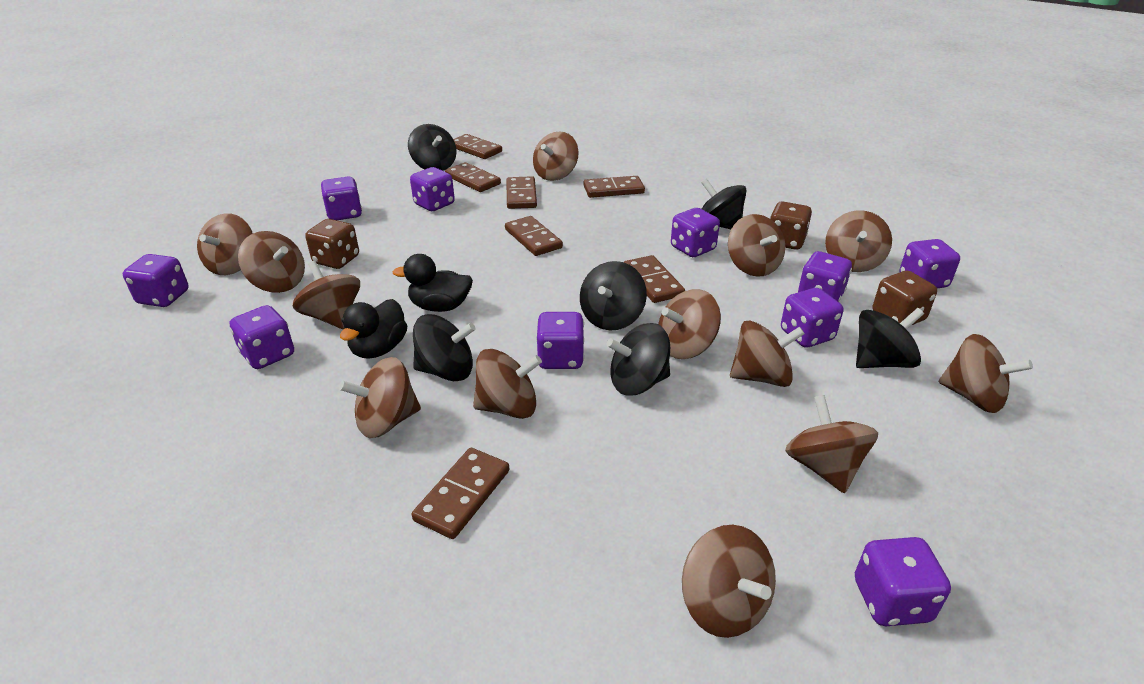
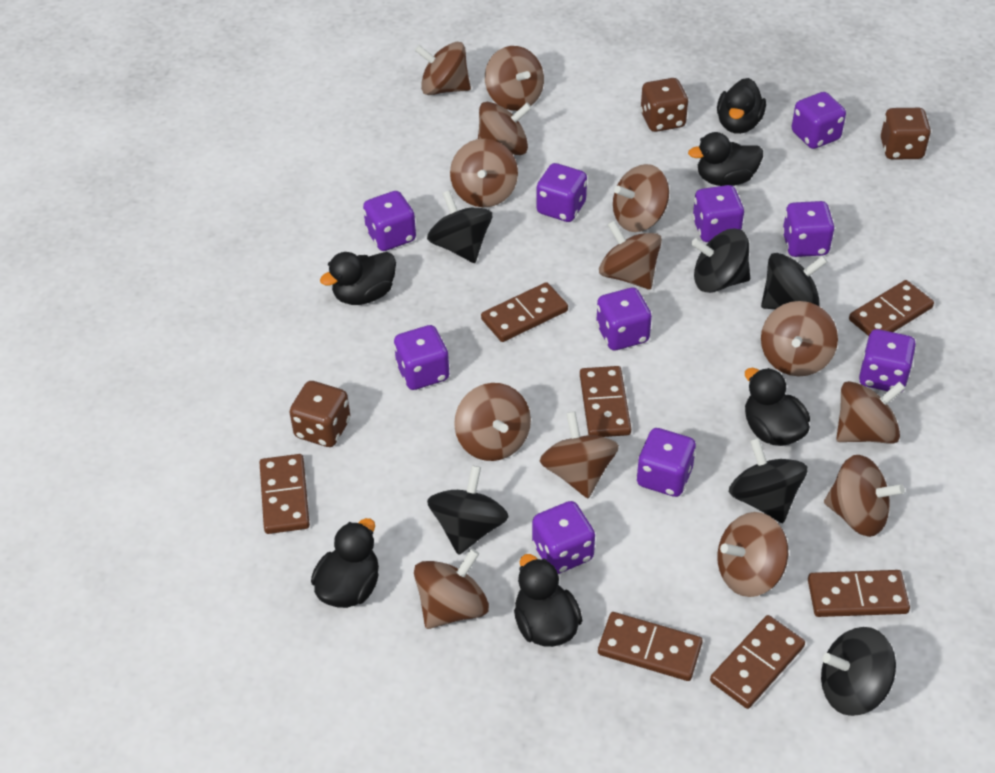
black duck: 2 -> 6

